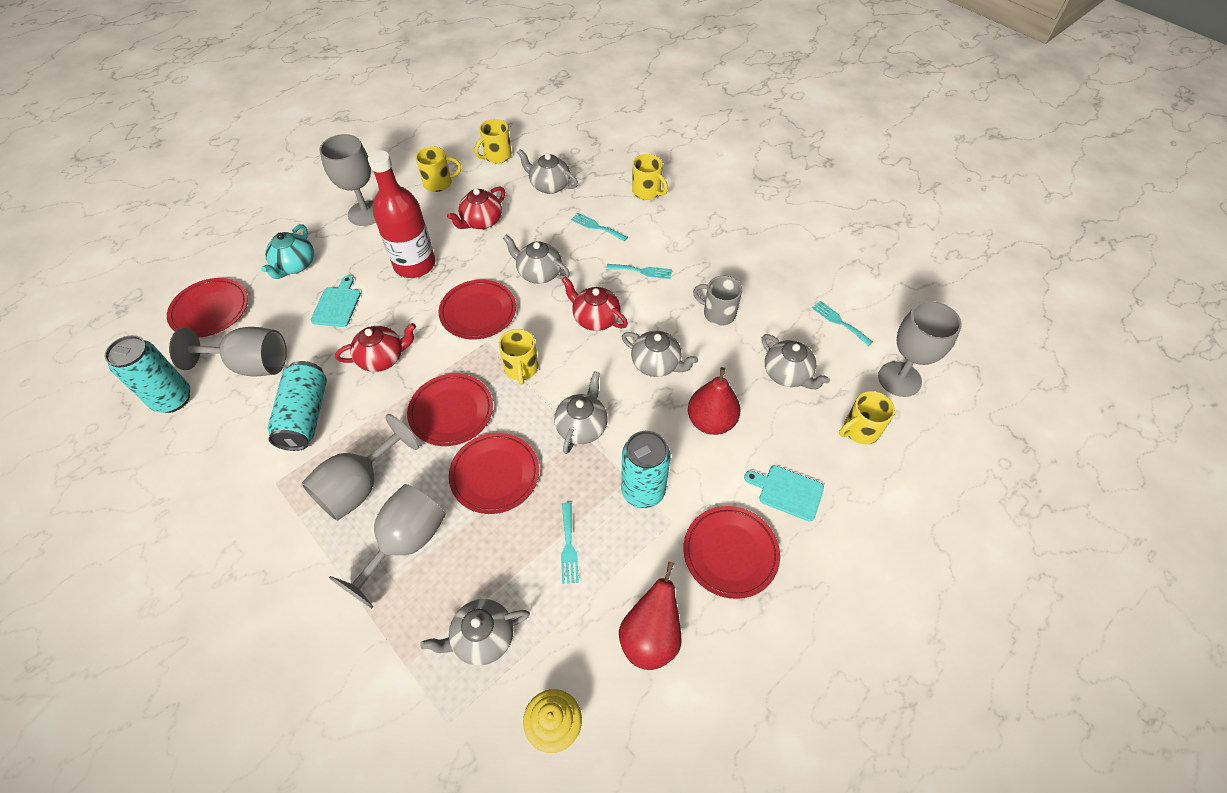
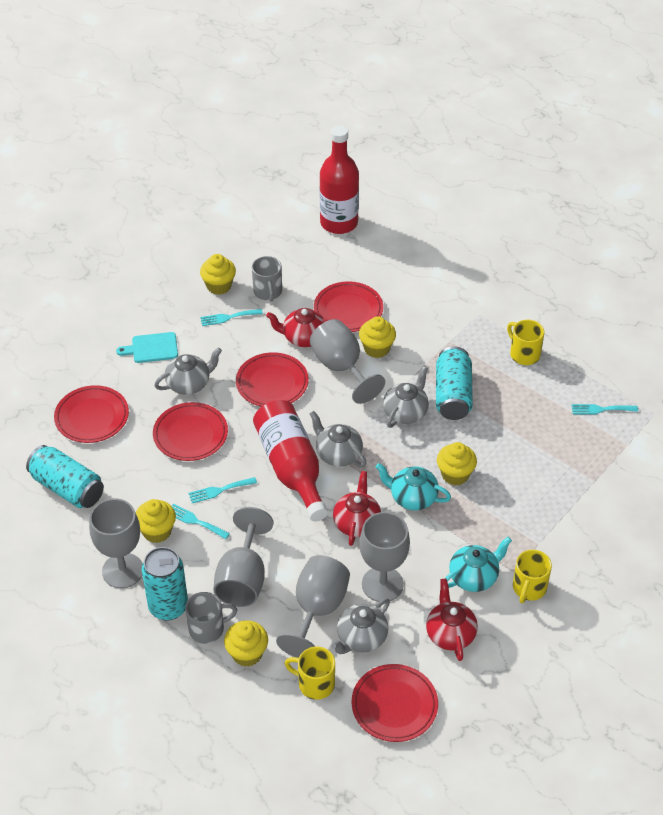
grey mug: 1 -> 2
grey teapot: 6 -> 4
red bottle: 1 -> 2
red pear: 2 -> 0
turquoise cutting board: 2 -> 1
turquoise teapot: 1 -> 2
yellow cupcake: 1 -> 5
yellow mug: 5 -> 3

